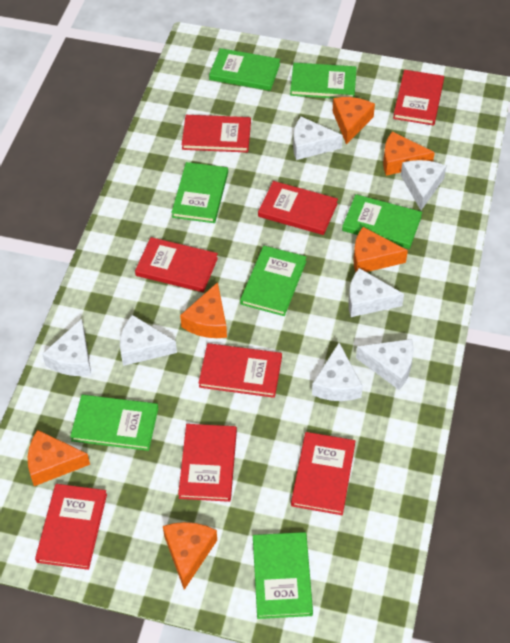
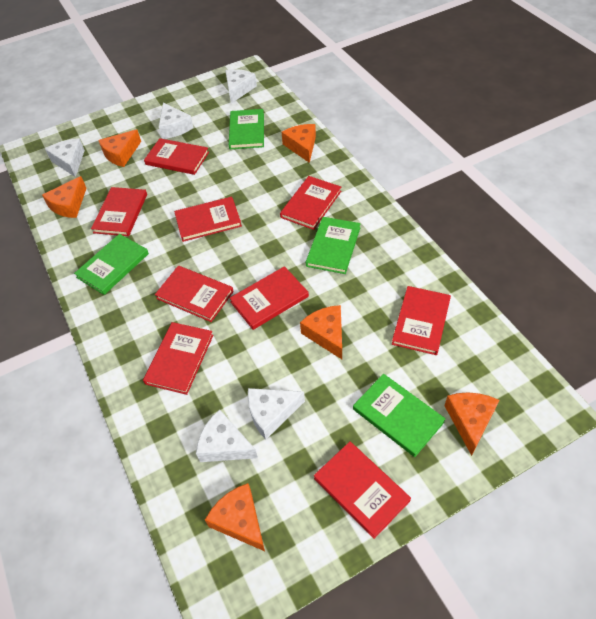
green book: 7 -> 4
red book: 8 -> 9
white cheese: 7 -> 5

